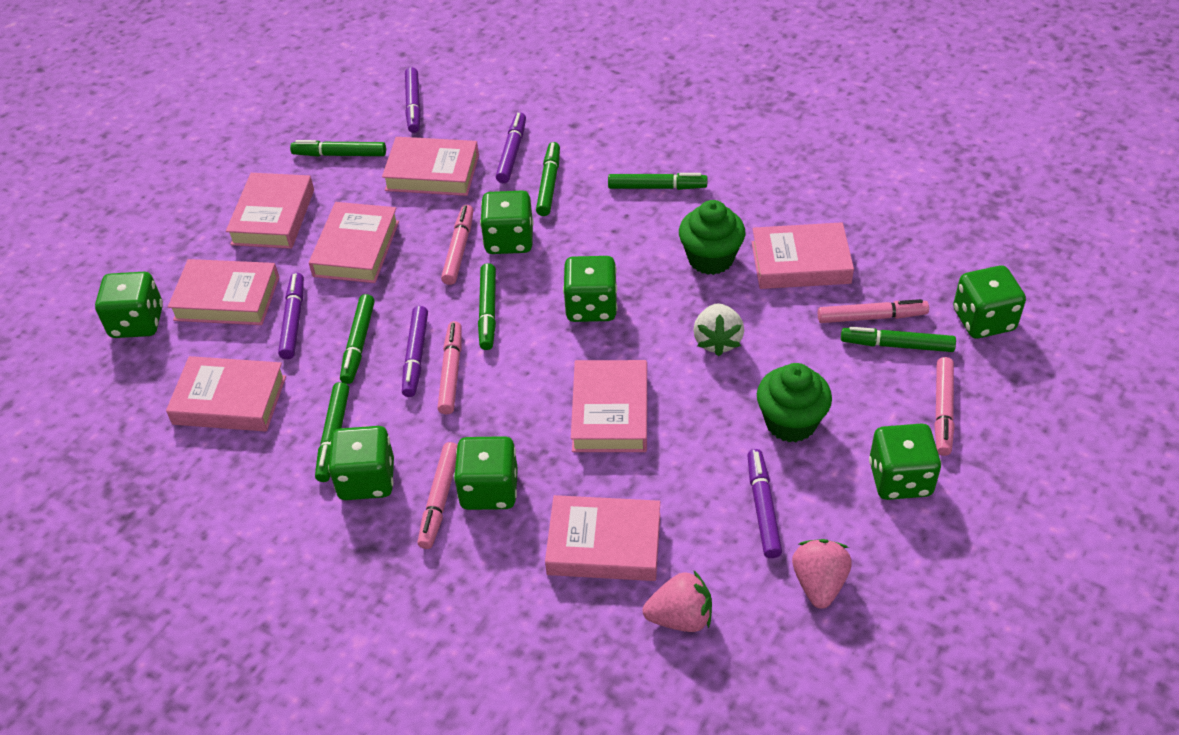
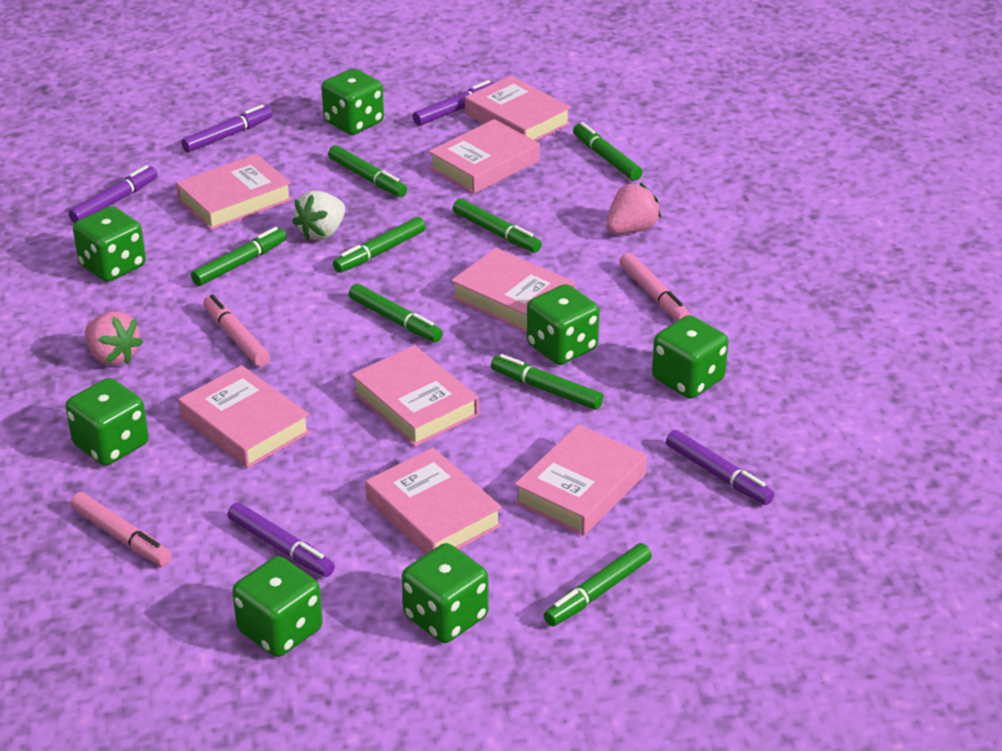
green cupcake: 2 -> 0
green marker: 7 -> 8
pink marker: 5 -> 3

